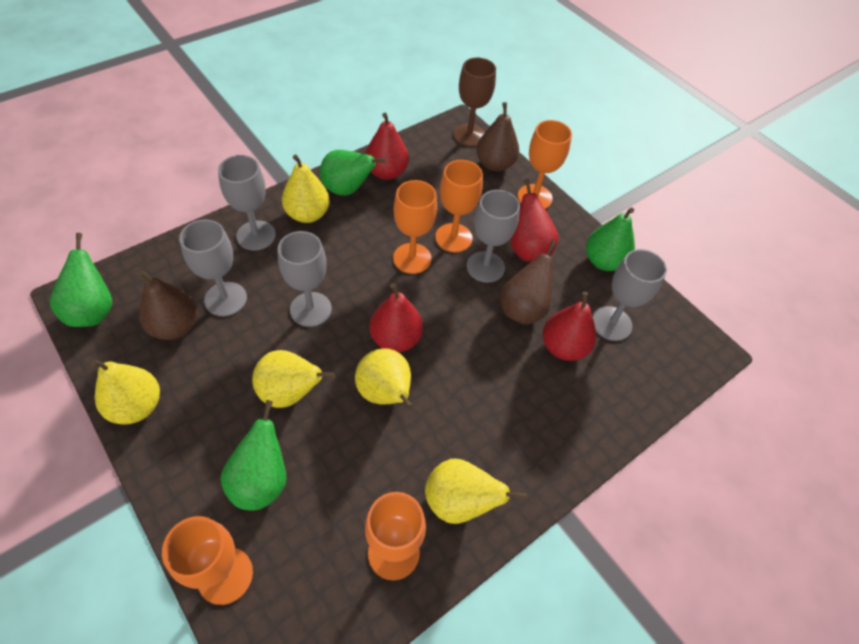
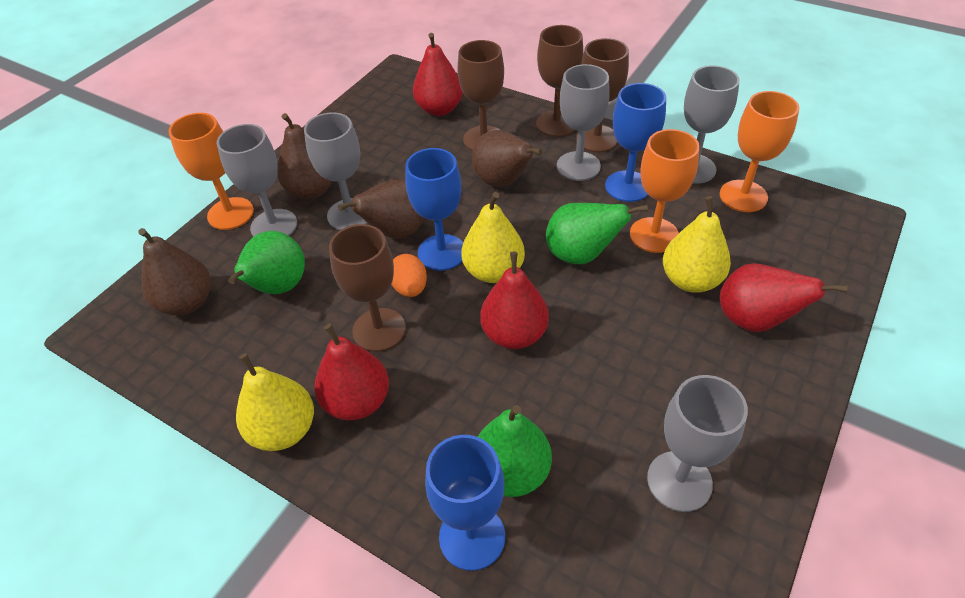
blue goblet: 0 -> 3
brown goblet: 1 -> 4
brown pear: 3 -> 4
green pear: 4 -> 3
orange egg: 0 -> 1
orange goblet: 5 -> 3
yellow pear: 5 -> 3

